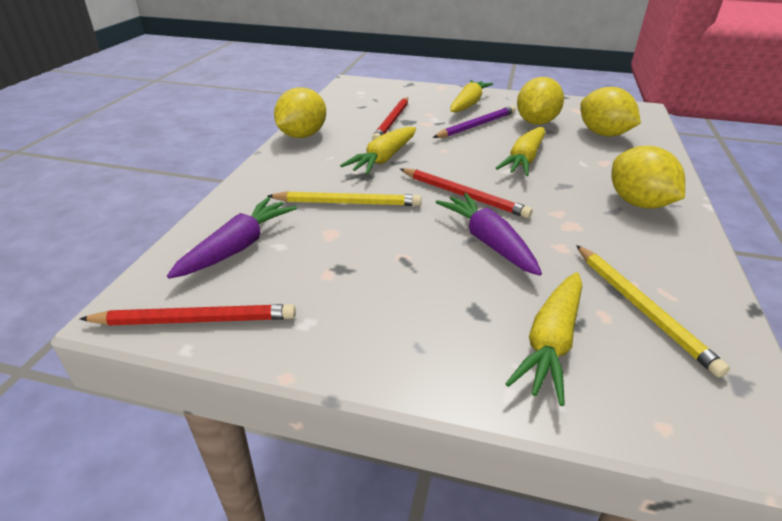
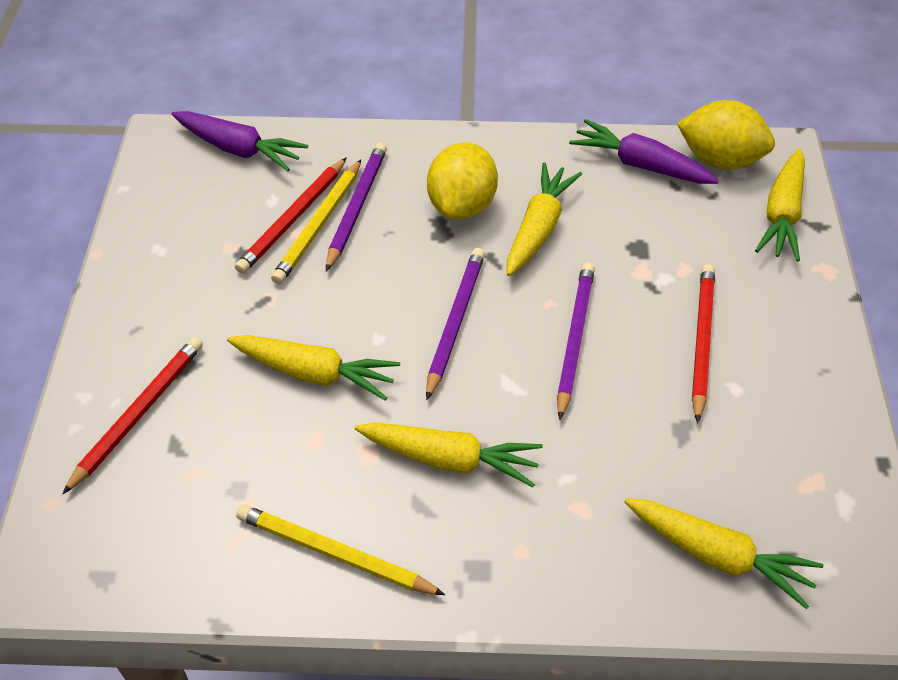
purple pencil: 1 -> 3
yellow carrot: 4 -> 5
yellow lemon: 4 -> 2

